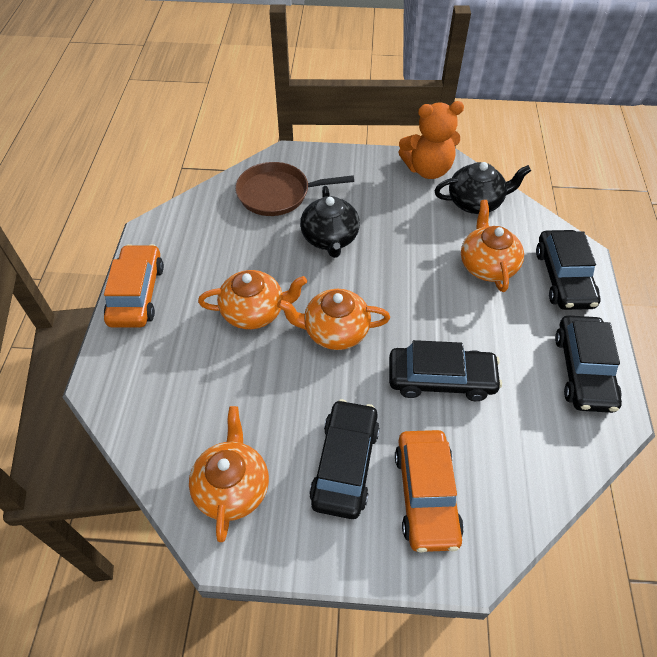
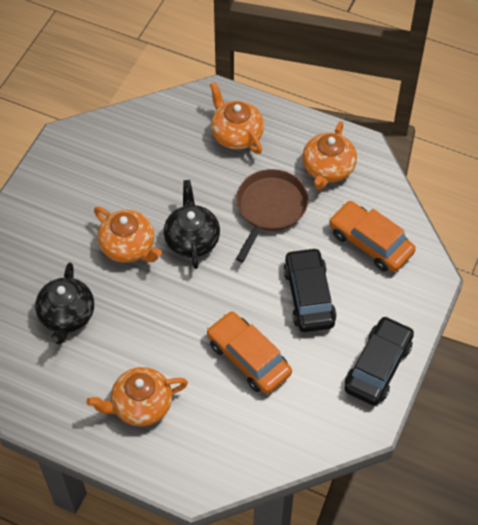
black car: 4 -> 2
orange teddy bear: 1 -> 0

